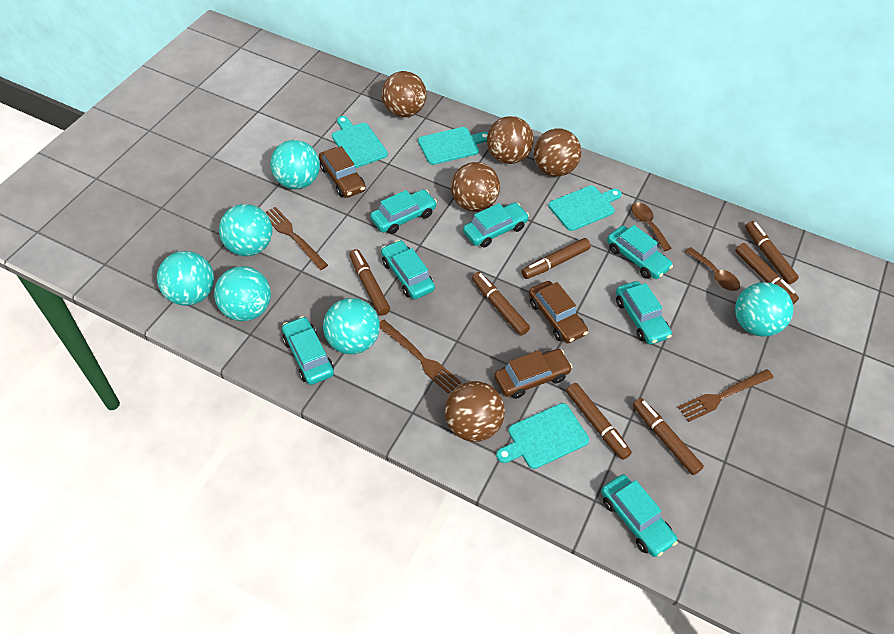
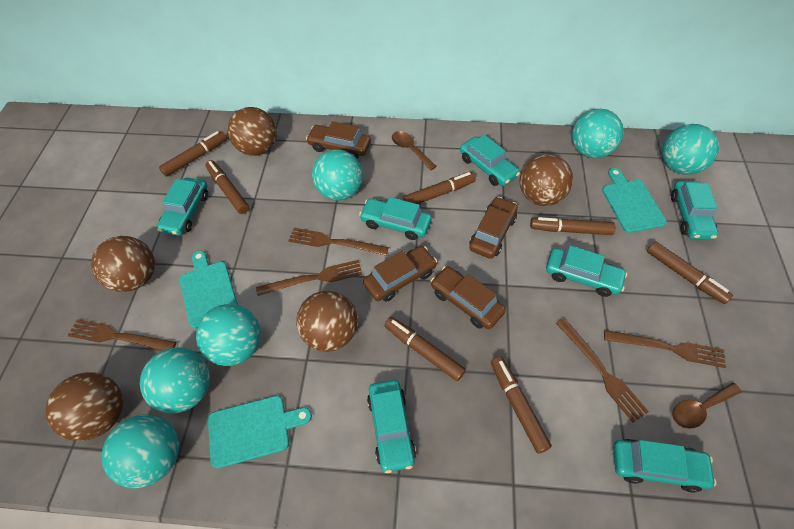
brown car: 3 -> 4
brown fork: 3 -> 5
turquoise cutting board: 4 -> 3

